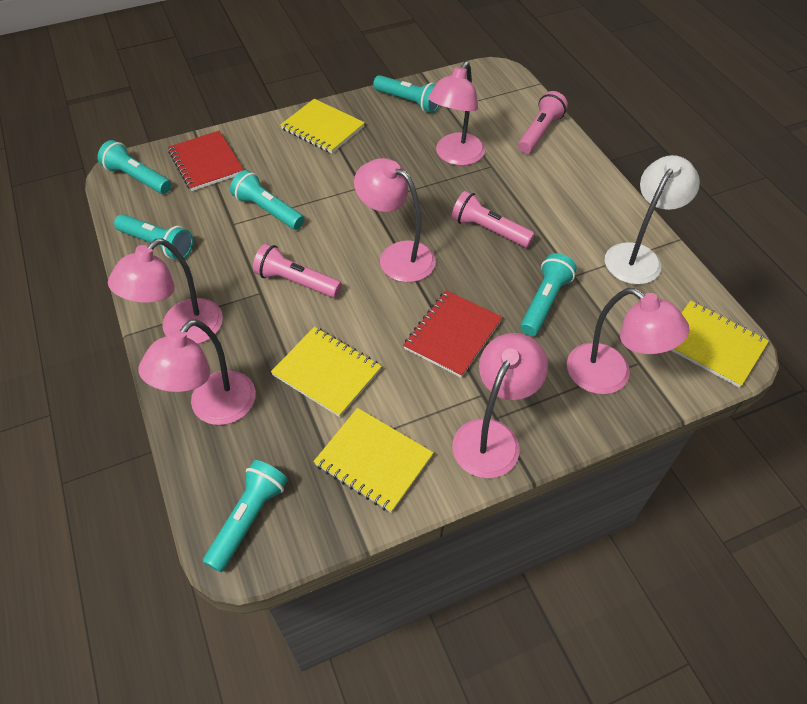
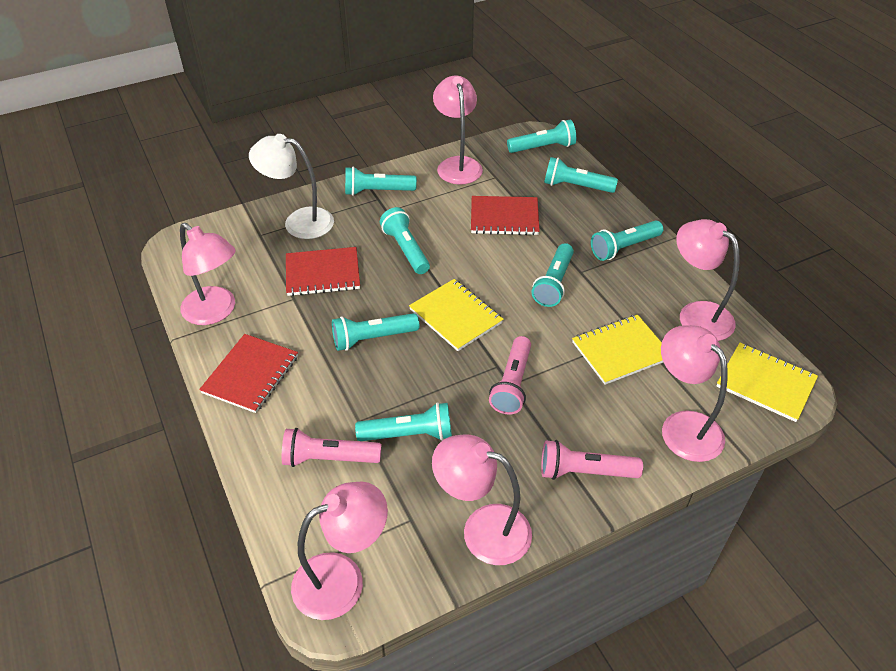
red notebook: 2 -> 3
turquoise flashlight: 6 -> 8
yellow notebook: 4 -> 3

